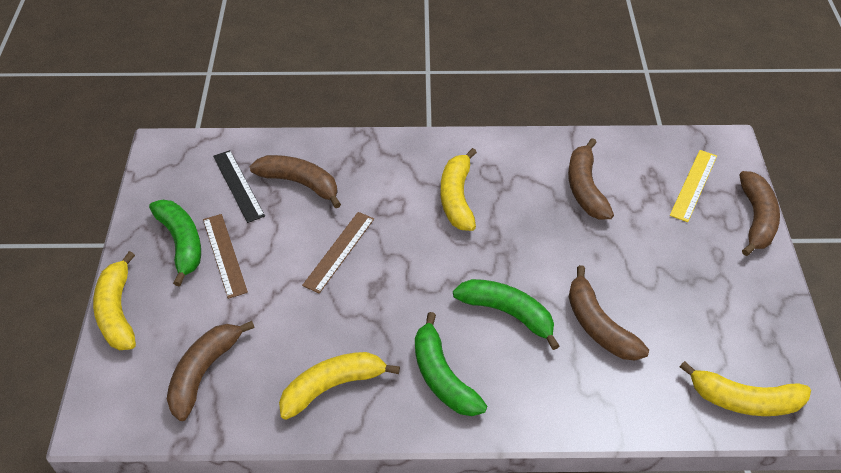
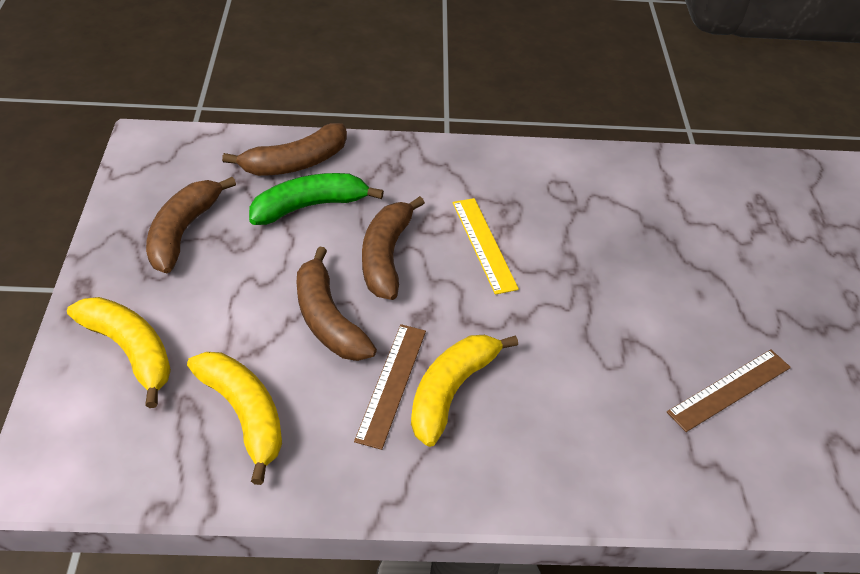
black ruler: 1 -> 0
brown banana: 5 -> 4
green banana: 3 -> 1
yellow banana: 4 -> 3

